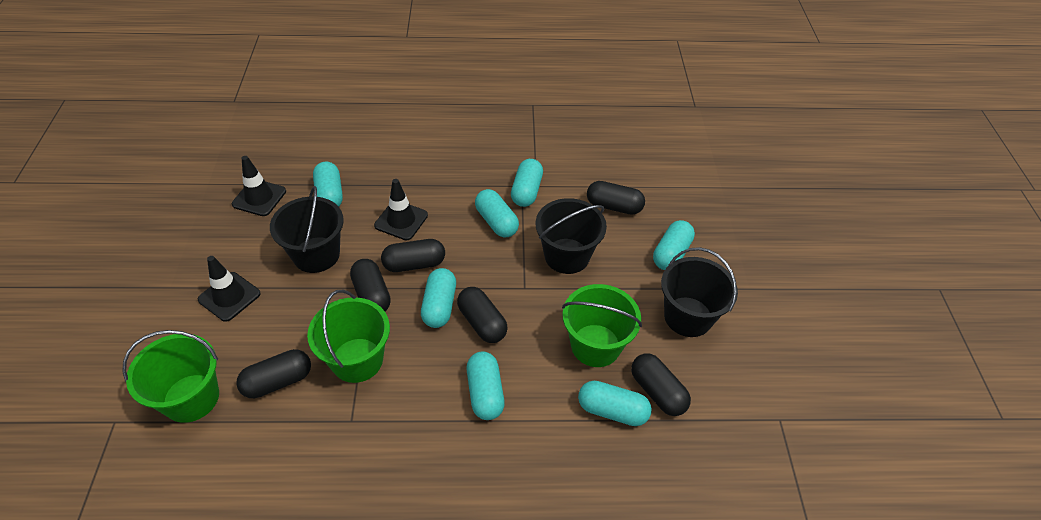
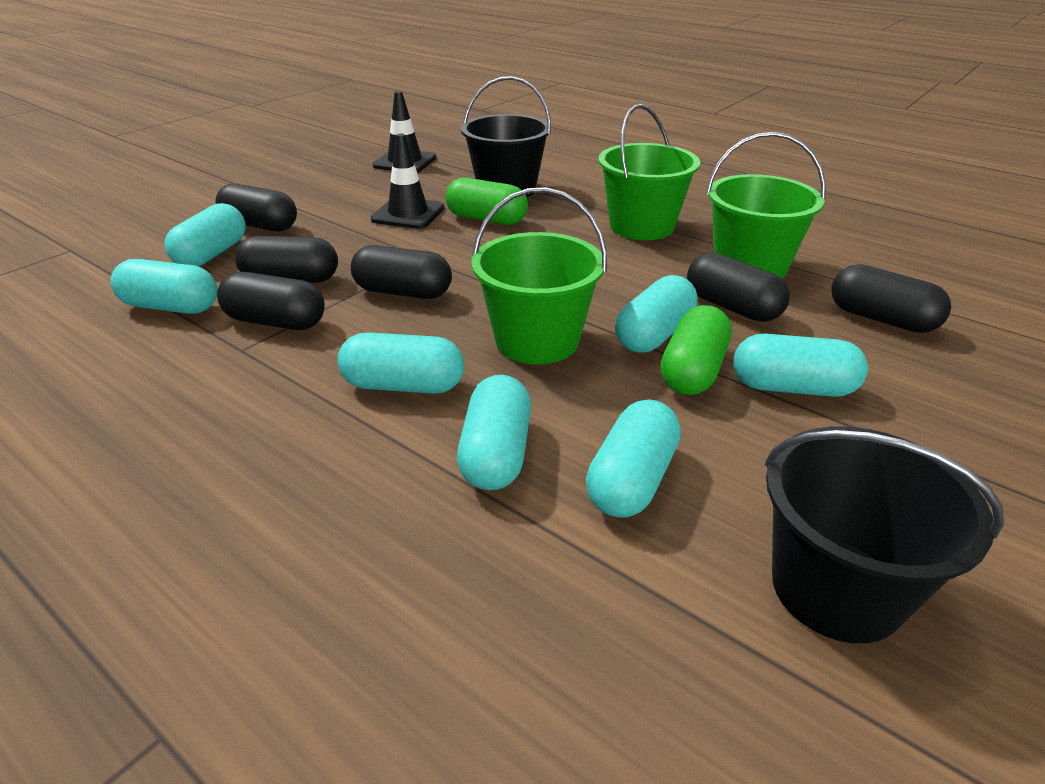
black bucket: 3 -> 2
black traffic cone: 3 -> 2
green capsule: 0 -> 2

